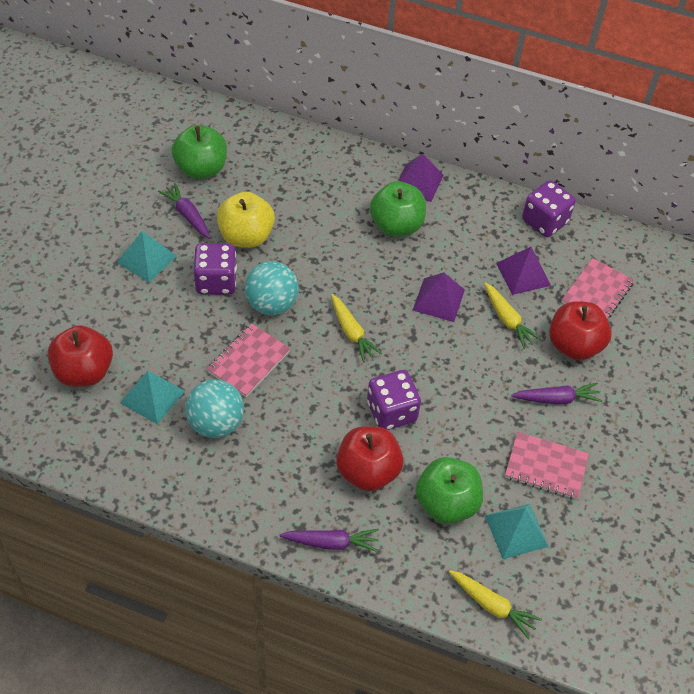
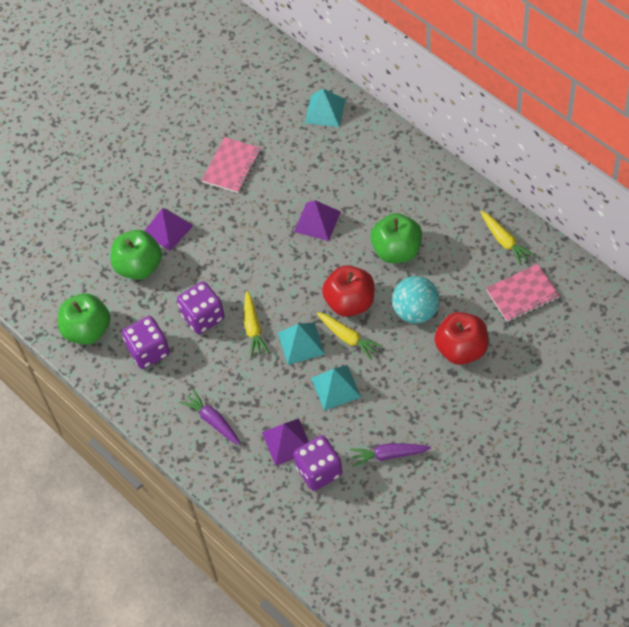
pink notebook: 3 -> 2
purple carrot: 3 -> 2
red apple: 3 -> 2
turquoise ball: 2 -> 1
yellow apple: 1 -> 0

